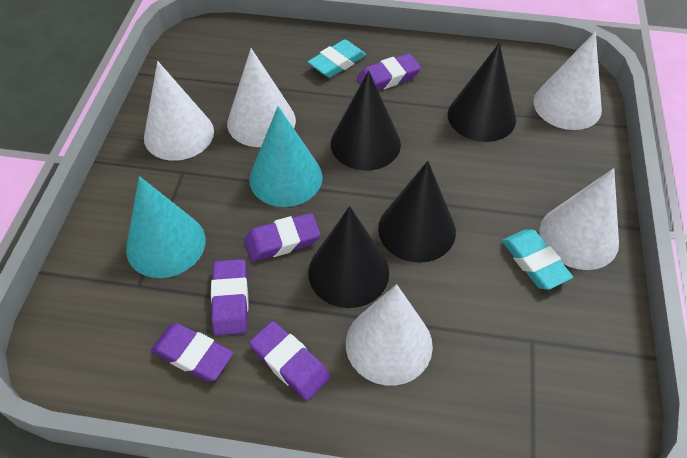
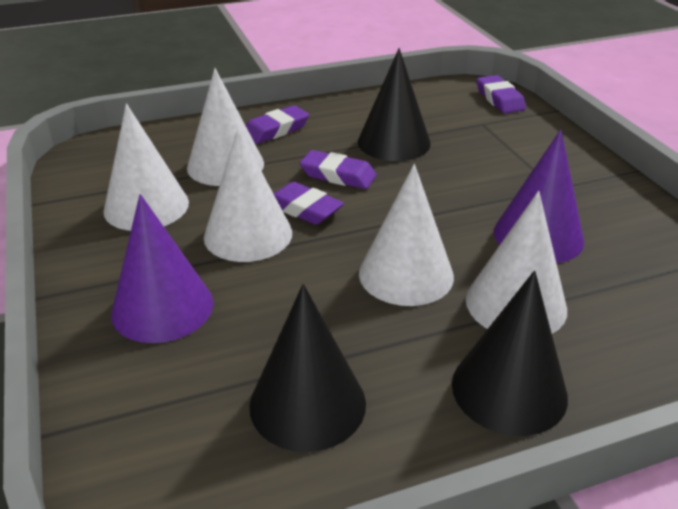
black cone: 4 -> 3
purple cone: 0 -> 2
purple eraser: 5 -> 4
turquoise cone: 2 -> 0
turquoise eraser: 2 -> 0

